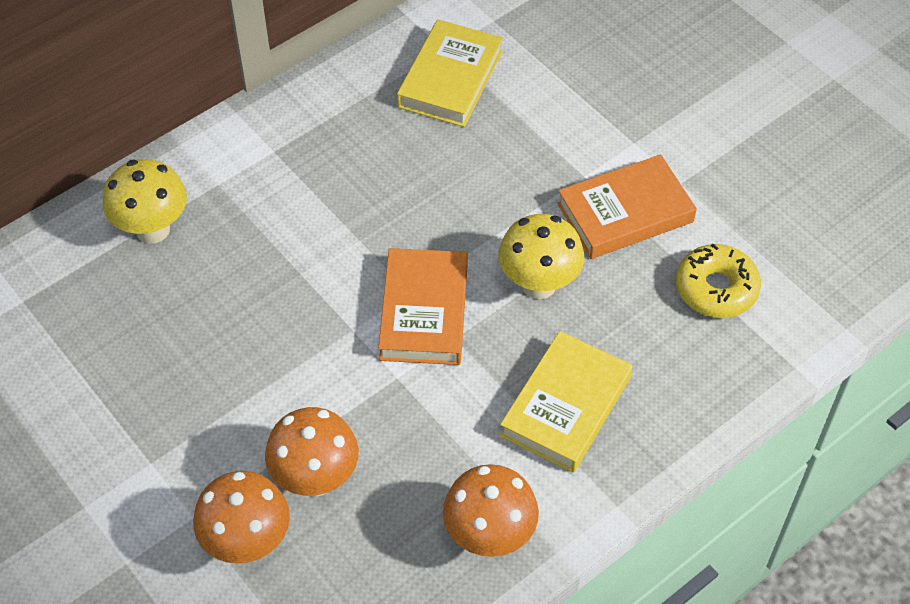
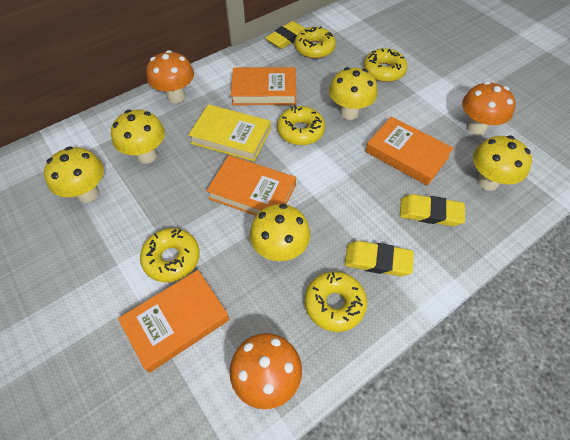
orange book: 2 -> 4
yellow book: 2 -> 1
yellow donut: 1 -> 5
yellow eraser: 0 -> 3
yellow mushroom: 2 -> 5

